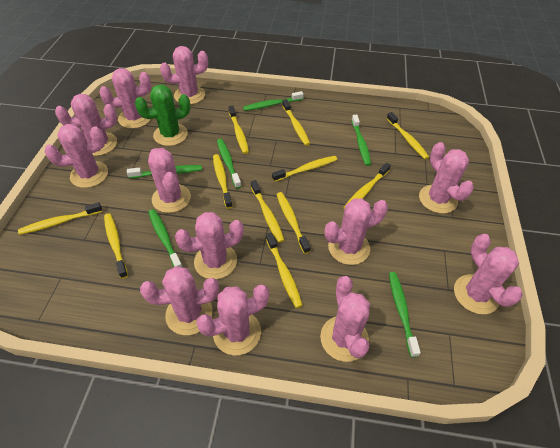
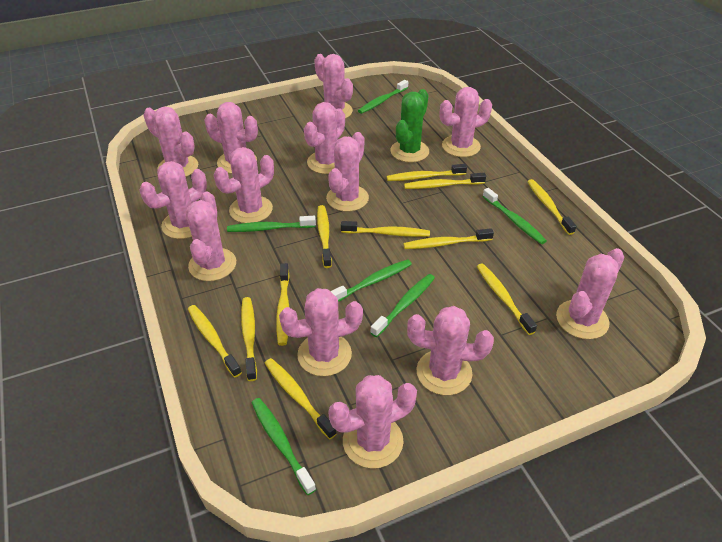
pink cactus: 12 -> 13

